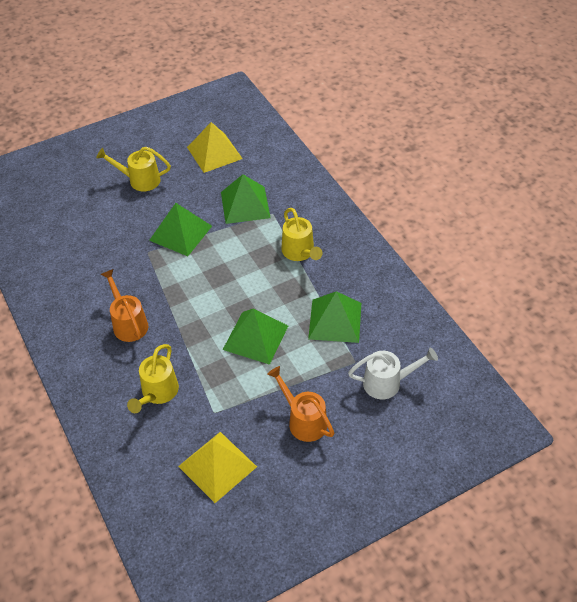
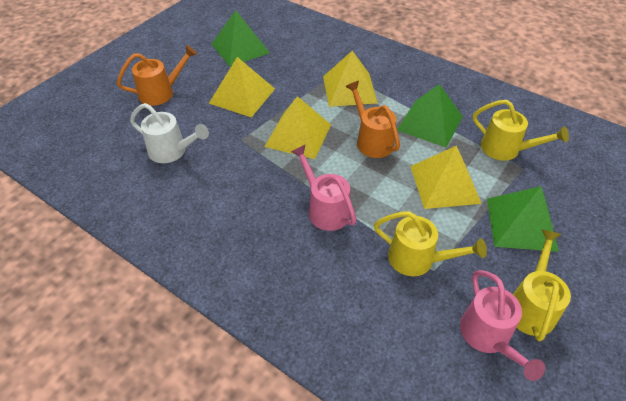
green pyramid: 4 -> 3
pink watering can: 0 -> 2
yellow pyramid: 2 -> 4

